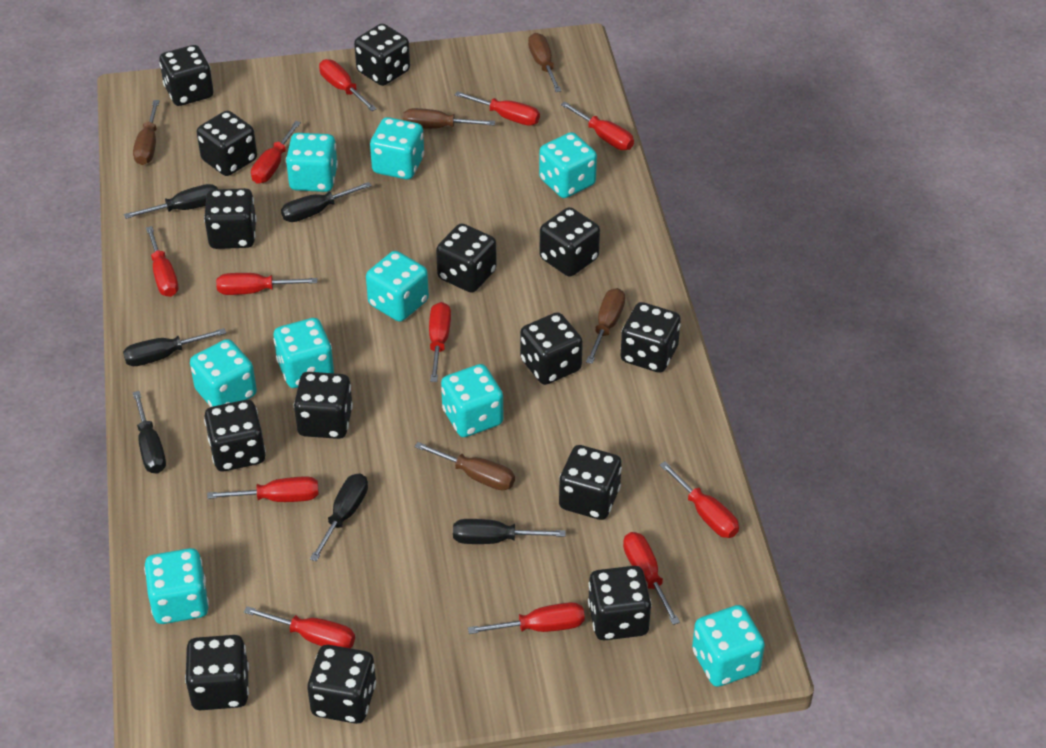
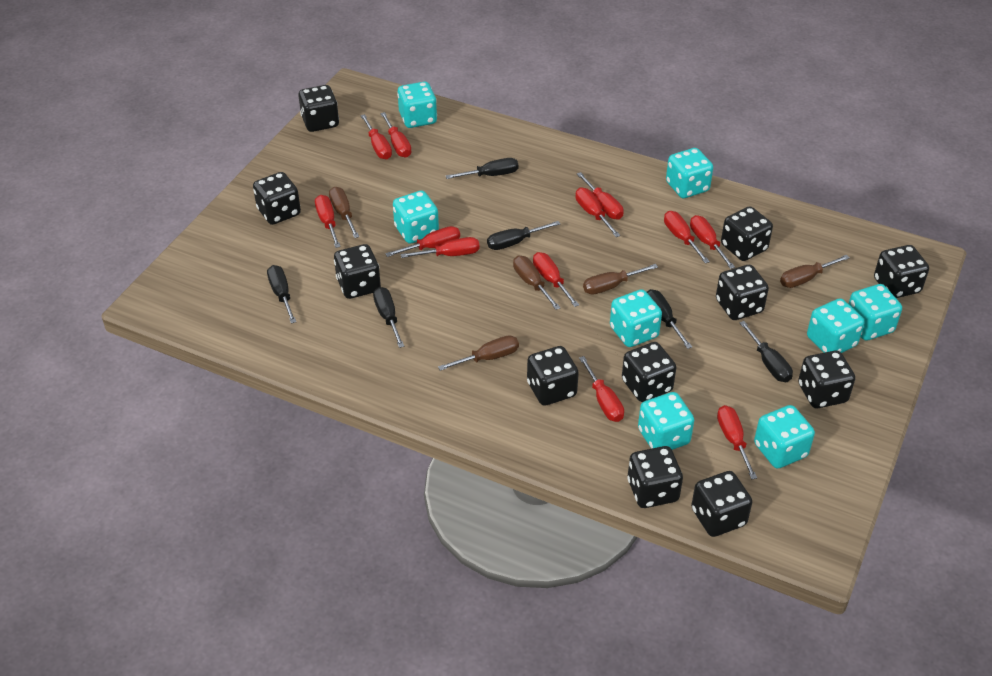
black dice: 14 -> 11
turquoise dice: 9 -> 8

